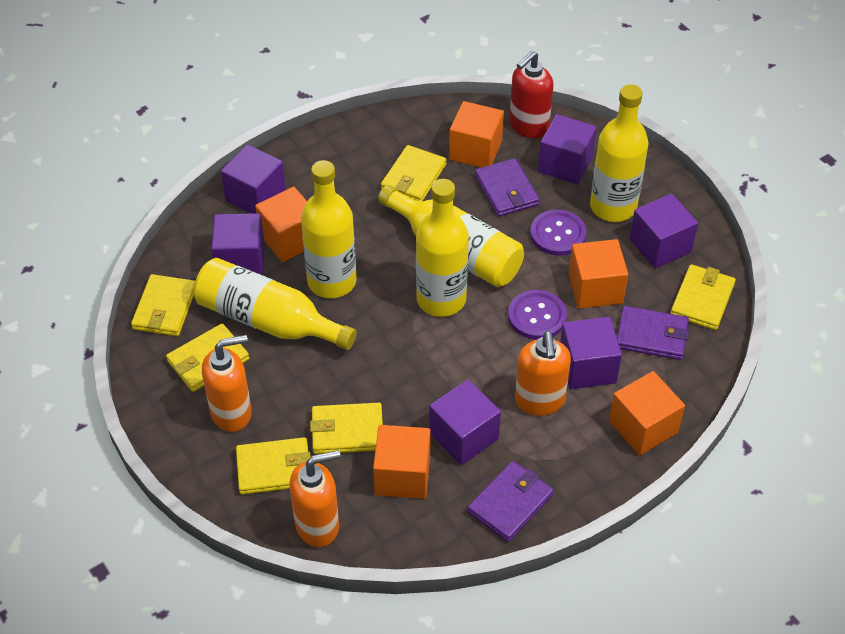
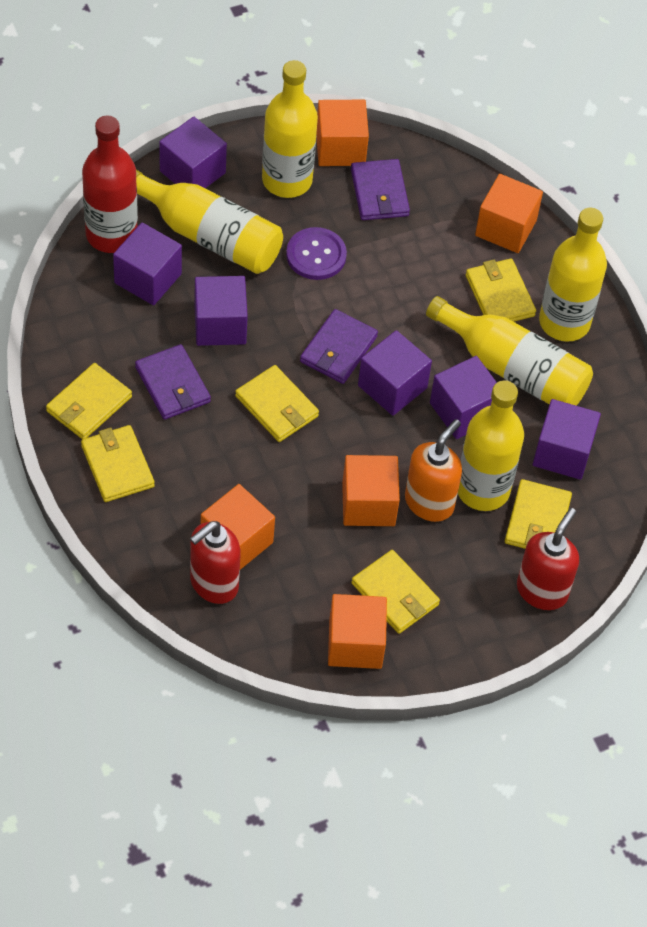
orange soap dispenser: 3 -> 1
purple button: 2 -> 1
red bottle: 0 -> 1
red soap dispenser: 1 -> 2

